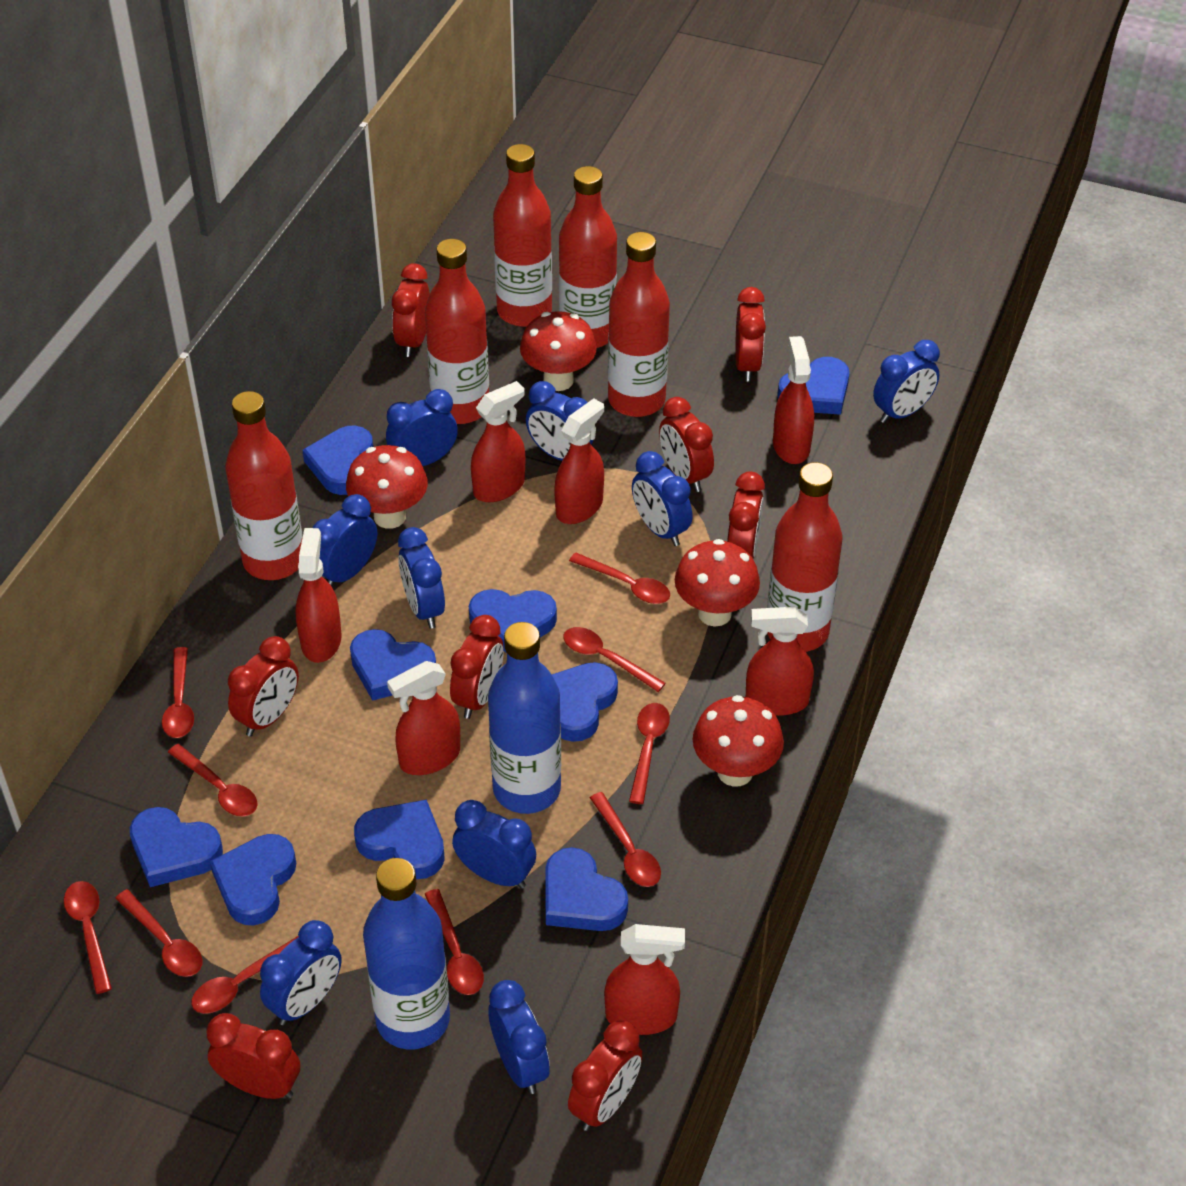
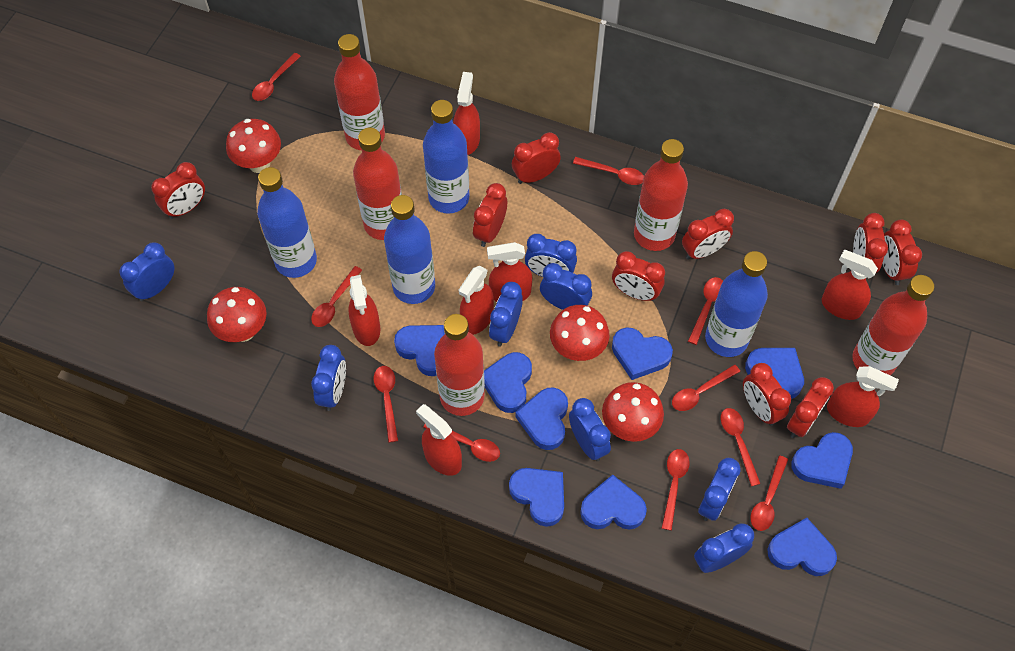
blue bottle: 2 -> 4
blue clock: 9 -> 8
red bottle: 6 -> 5
red clock: 8 -> 9

